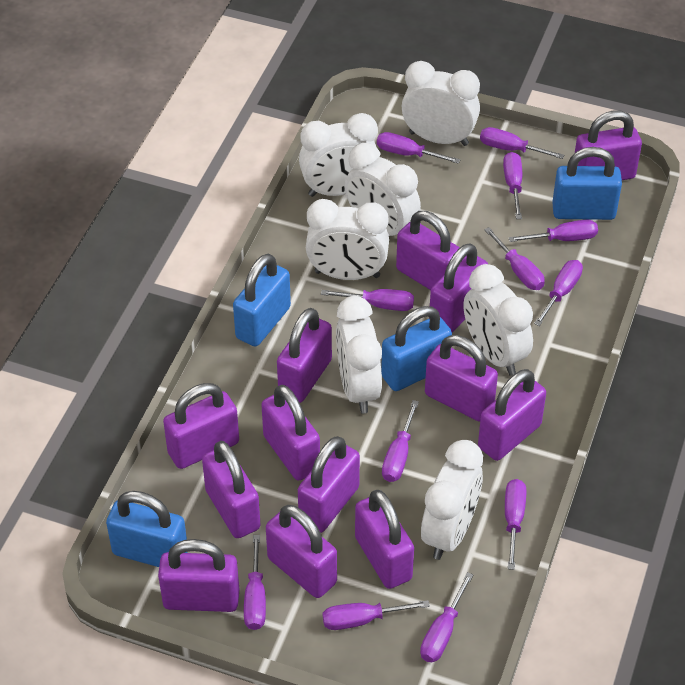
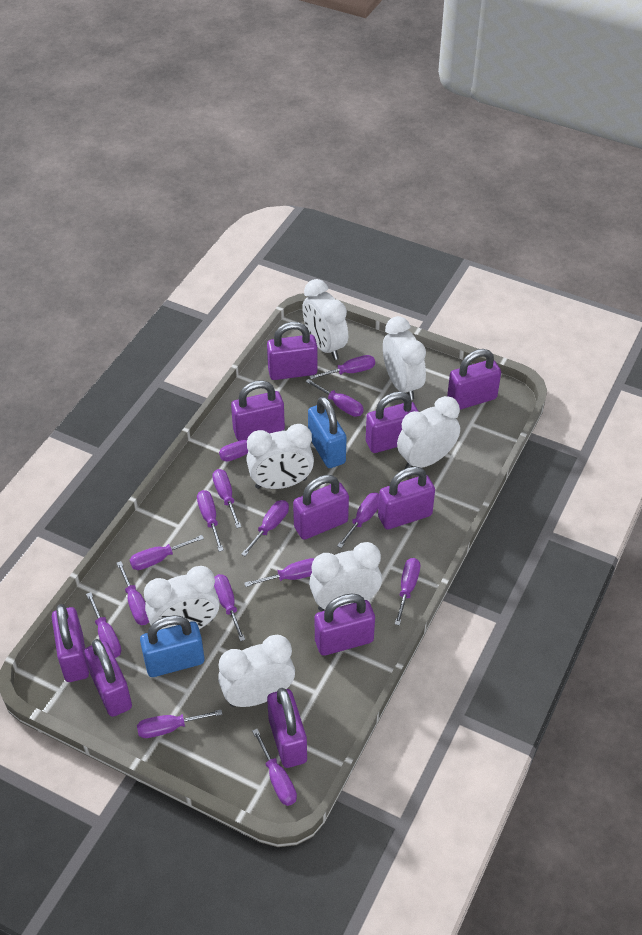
blue padlock: 4 -> 2
purple padlock: 13 -> 10
purple screwdriver: 12 -> 15

